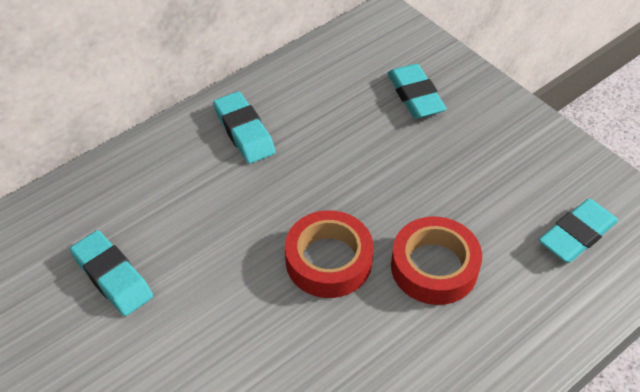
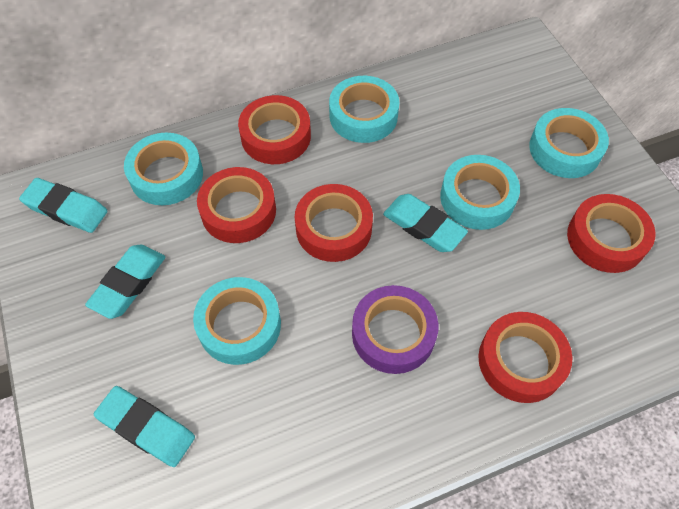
purple tape: 0 -> 1
red tape: 2 -> 5
turquoise tape: 0 -> 5

